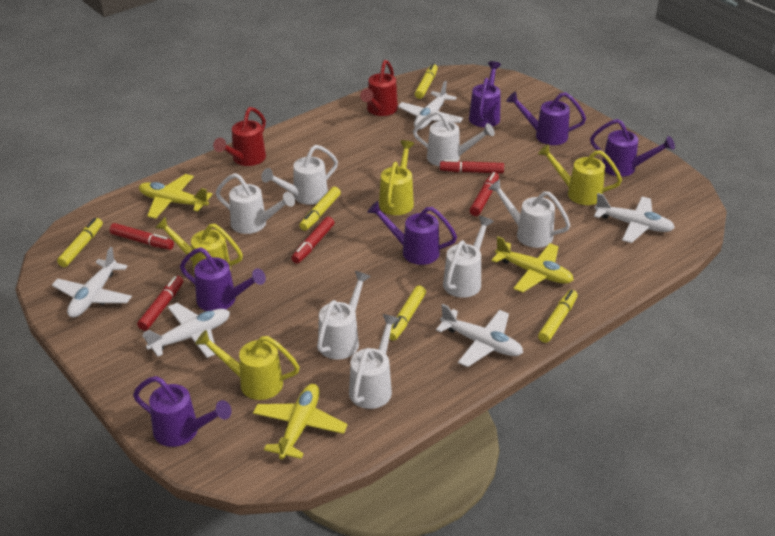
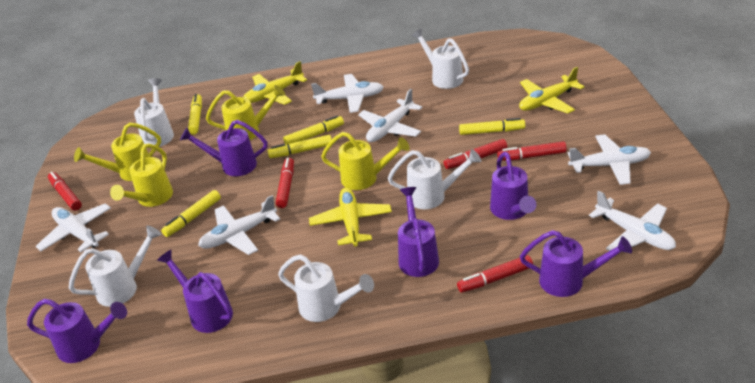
red watering can: 2 -> 0
white plane: 5 -> 6
white watering can: 7 -> 5

